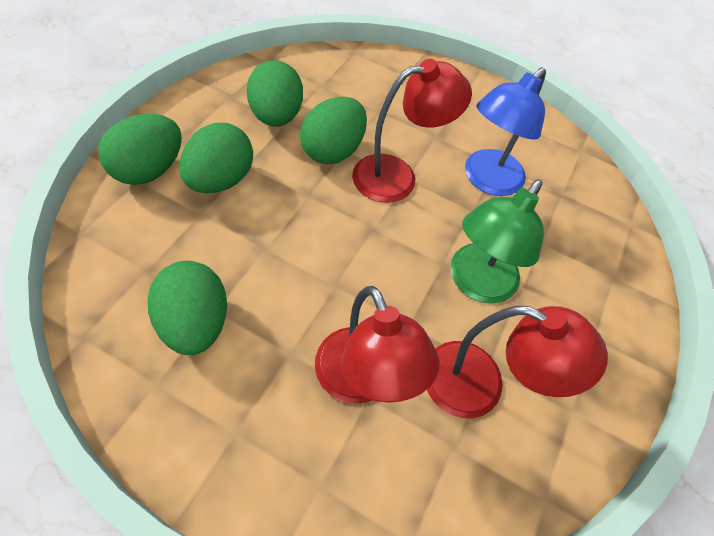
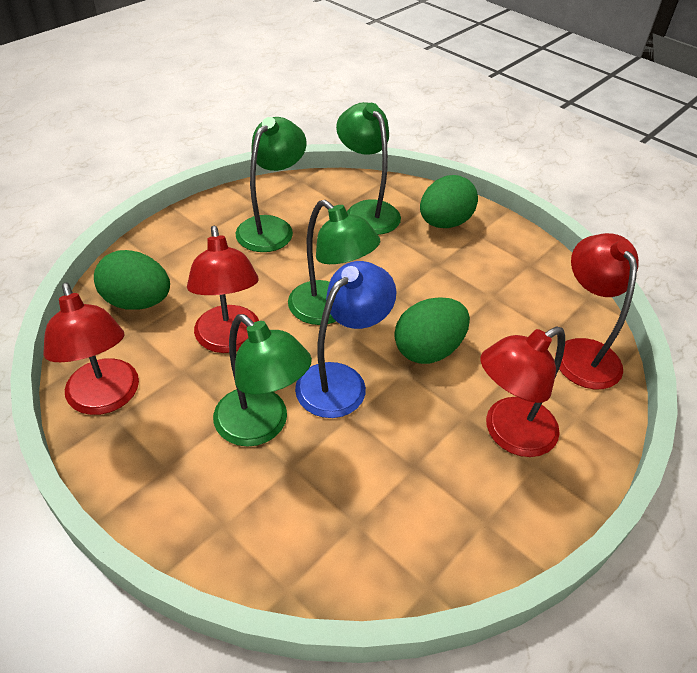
green egg: 5 -> 3
green lamp: 1 -> 4
red lamp: 3 -> 4

